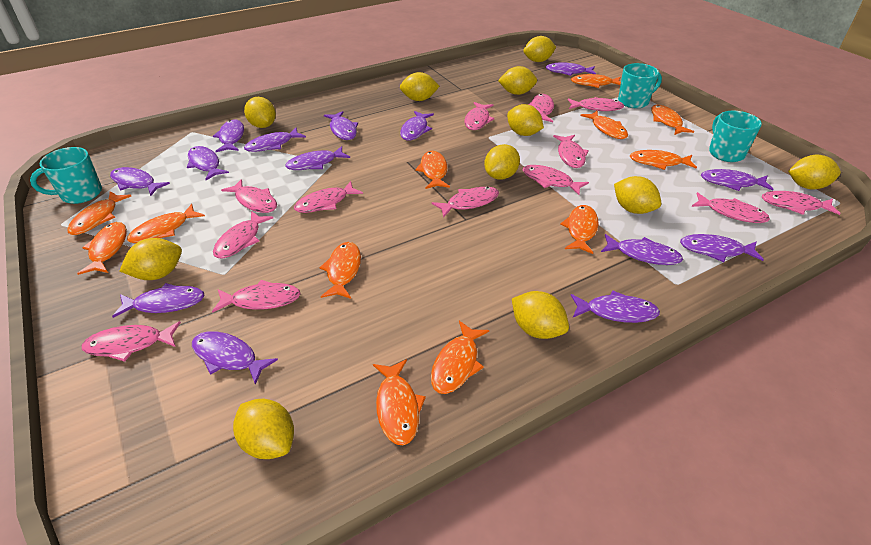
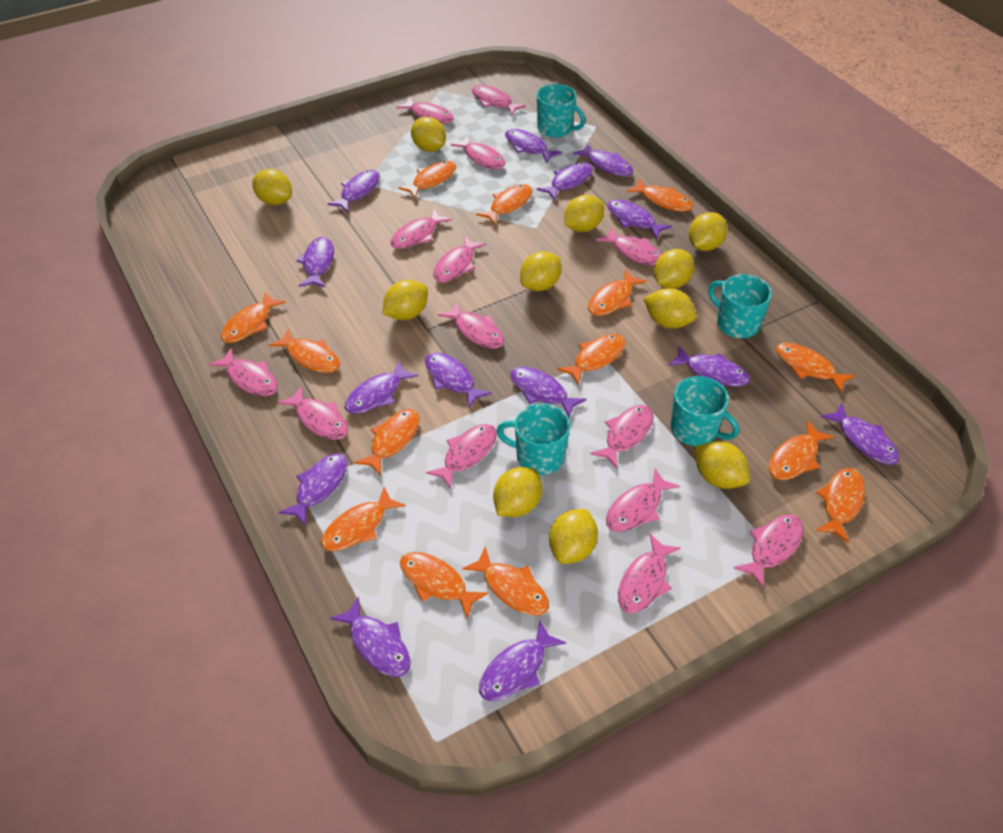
orange fish: 12 -> 14
pink fish: 13 -> 14
turquoise mug: 3 -> 4

